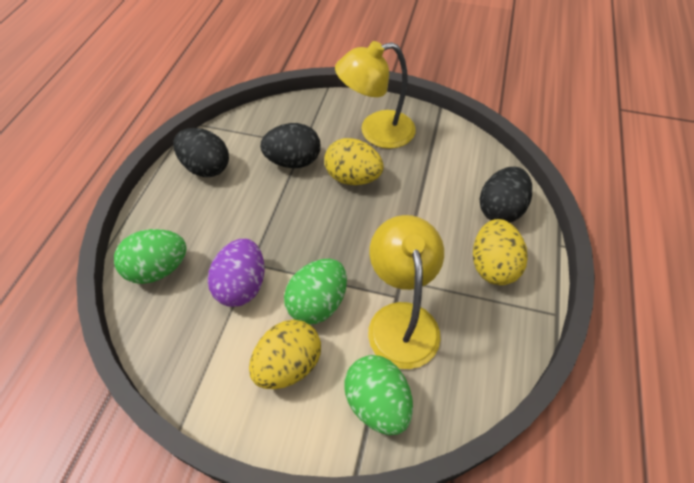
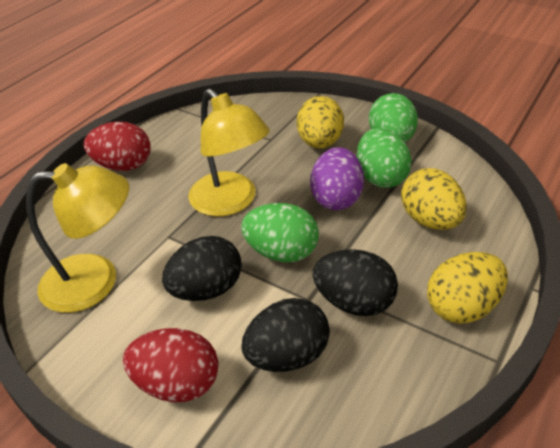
red egg: 0 -> 2

